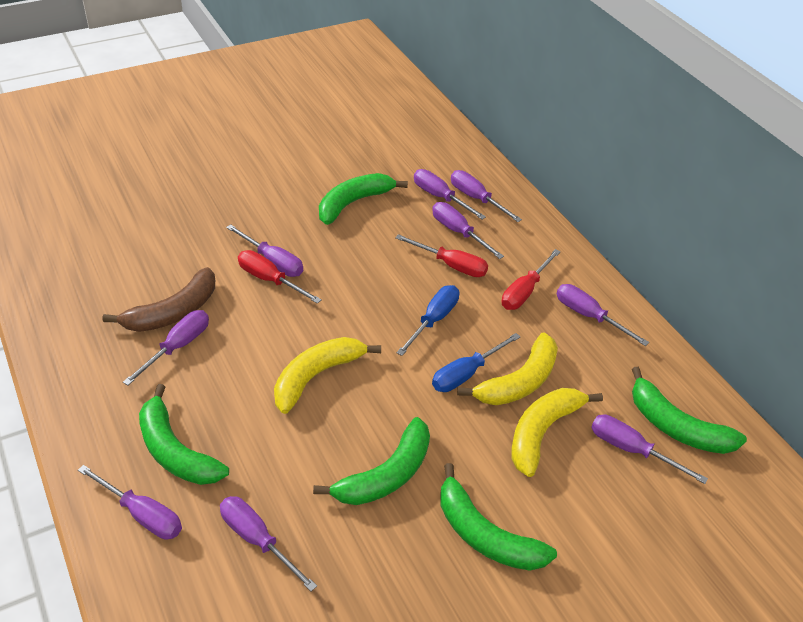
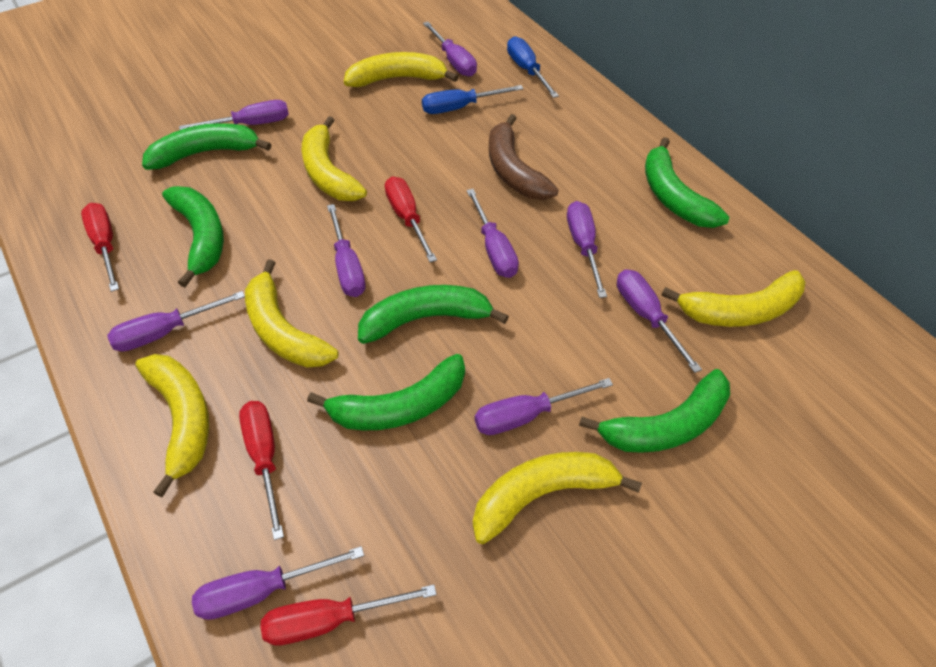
green banana: 5 -> 6
red screwdriver: 3 -> 4
yellow banana: 3 -> 6

